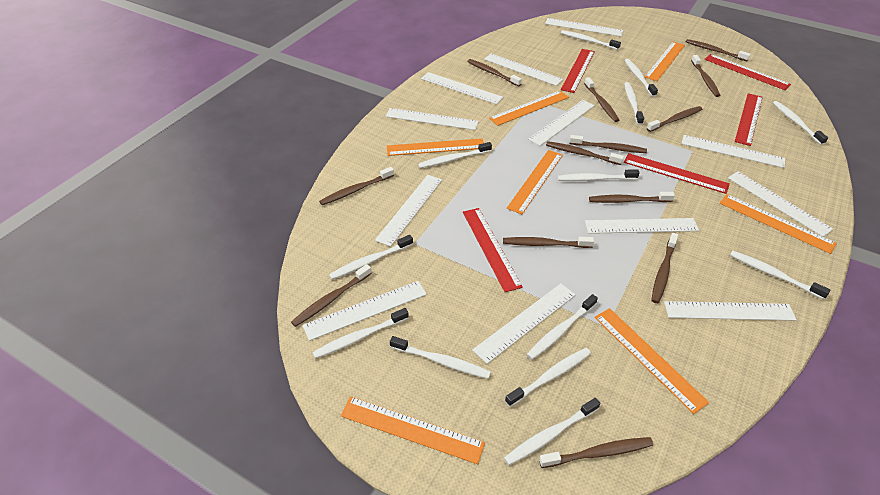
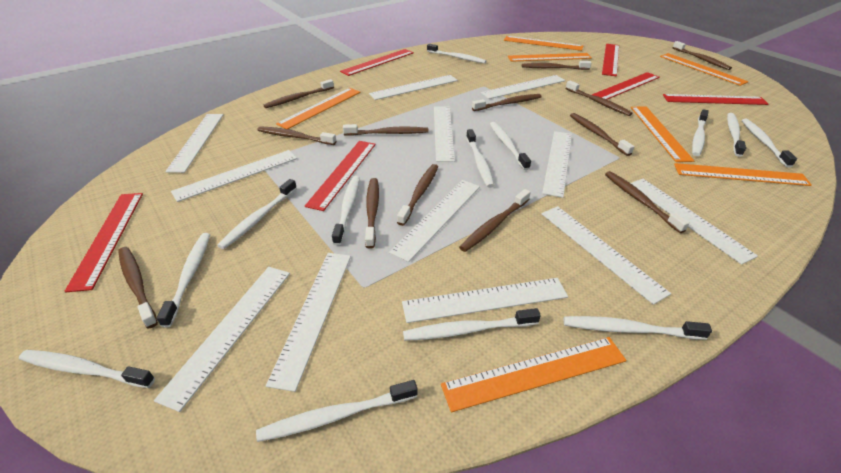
red ruler: 5 -> 6

